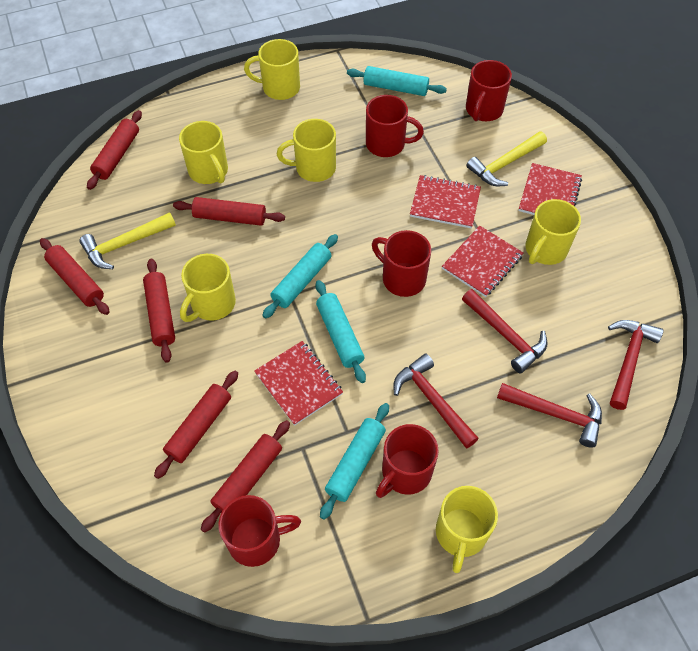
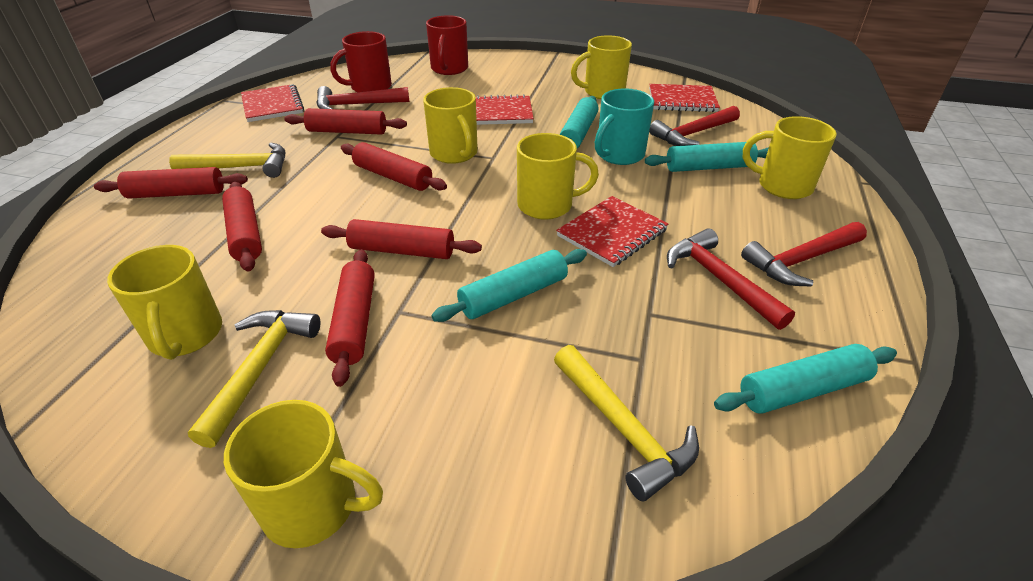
red mug: 5 -> 2
turquoise mug: 0 -> 1
yellow hammer: 2 -> 3

